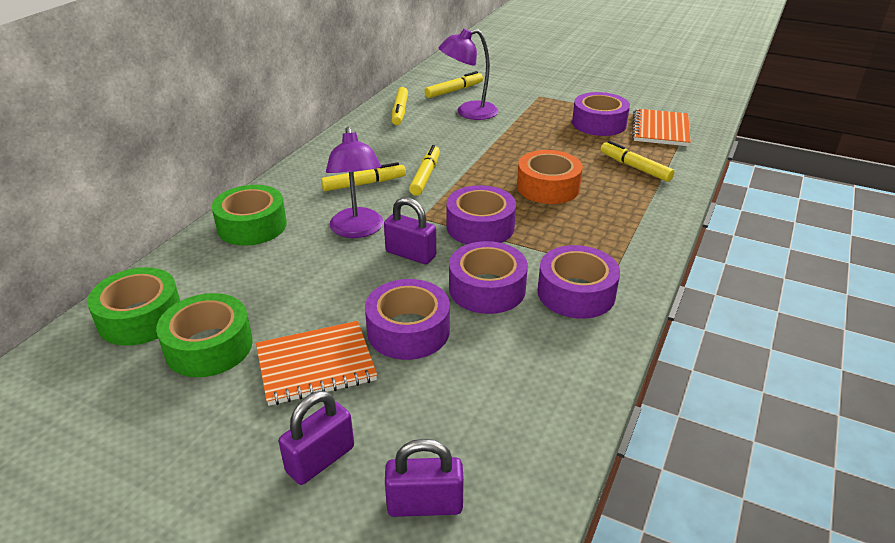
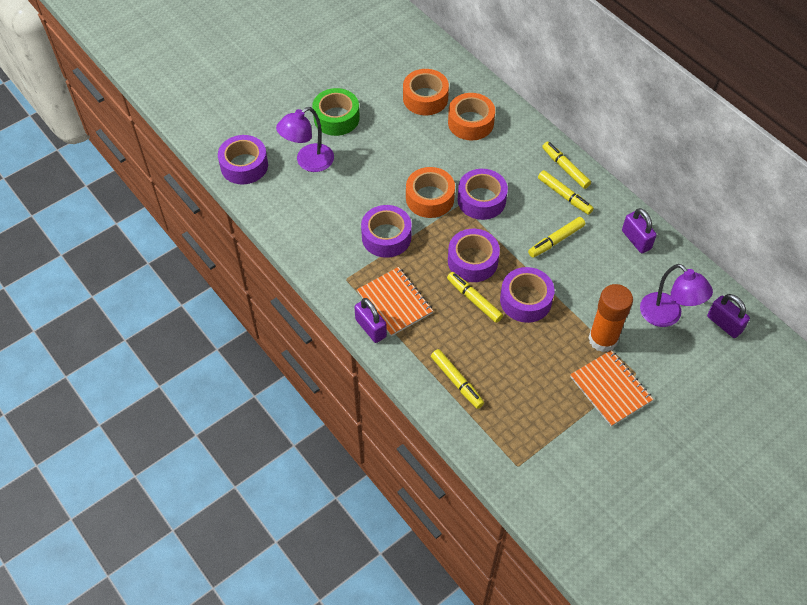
green tape: 3 -> 1
orange glue stick: 0 -> 1
orange tape: 1 -> 3

